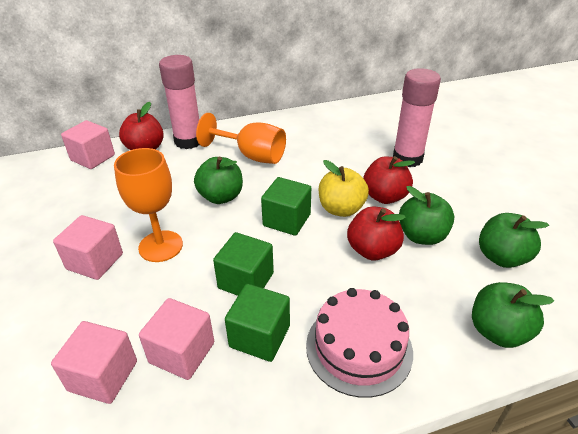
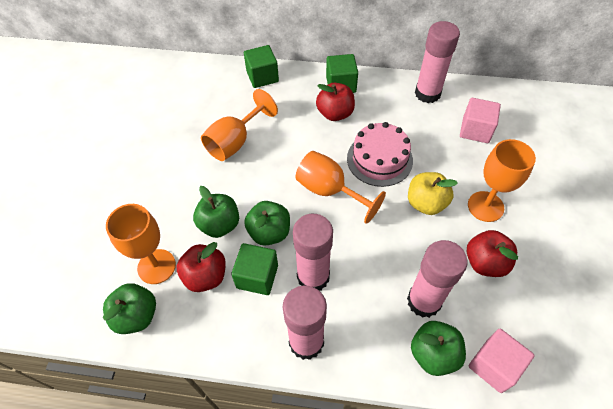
orange goblet: 2 -> 4
pink cube: 4 -> 2
pink glue stick: 2 -> 4

